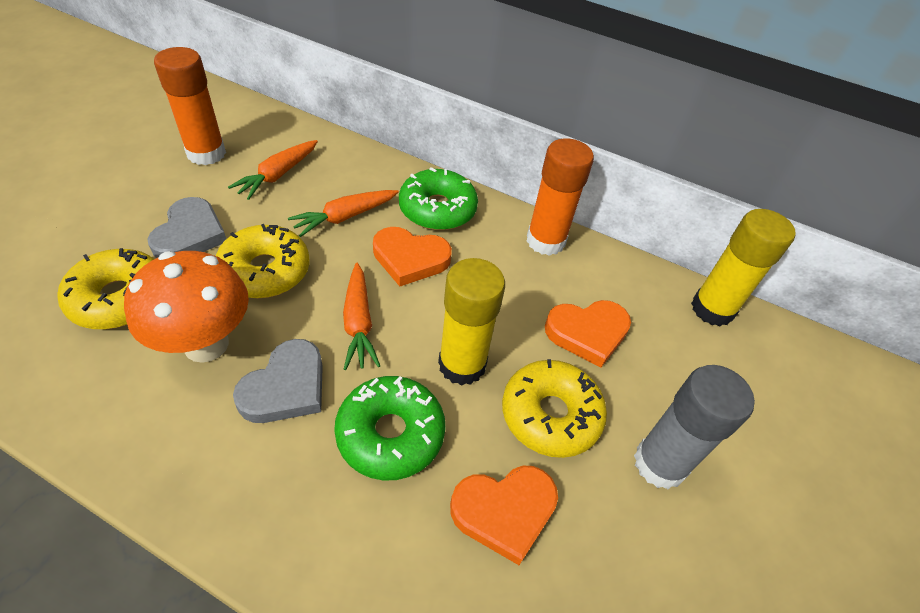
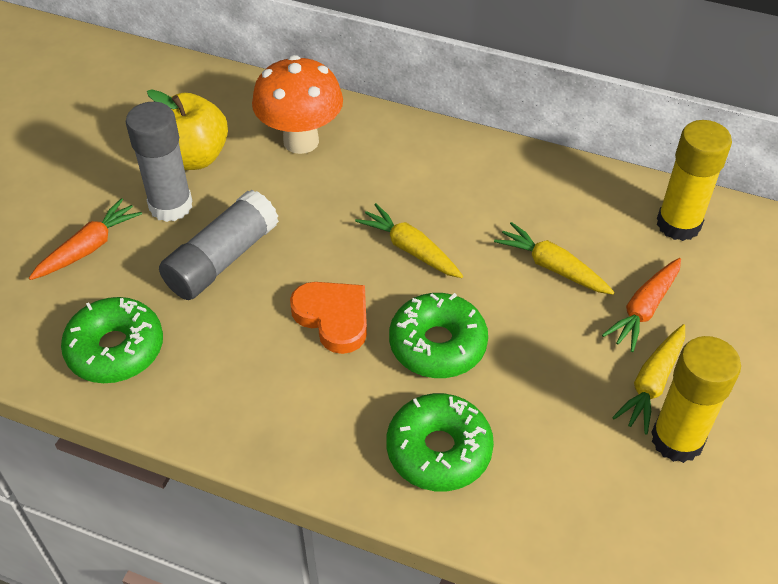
green donut: 2 -> 3
grey glue stick: 1 -> 2
grey heart: 2 -> 0
orange carrot: 3 -> 2
orange glue stick: 2 -> 0
orange heart: 3 -> 1
yellow apple: 0 -> 1
yellow carrot: 0 -> 3
yellow donut: 3 -> 0

